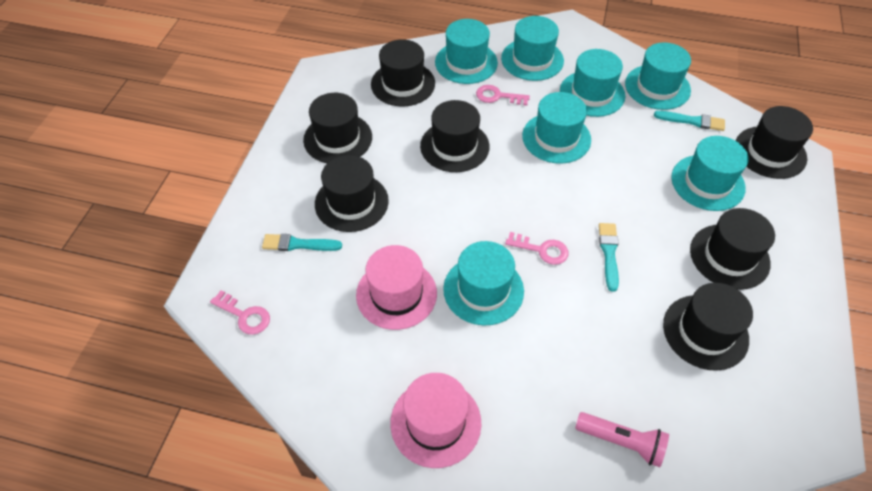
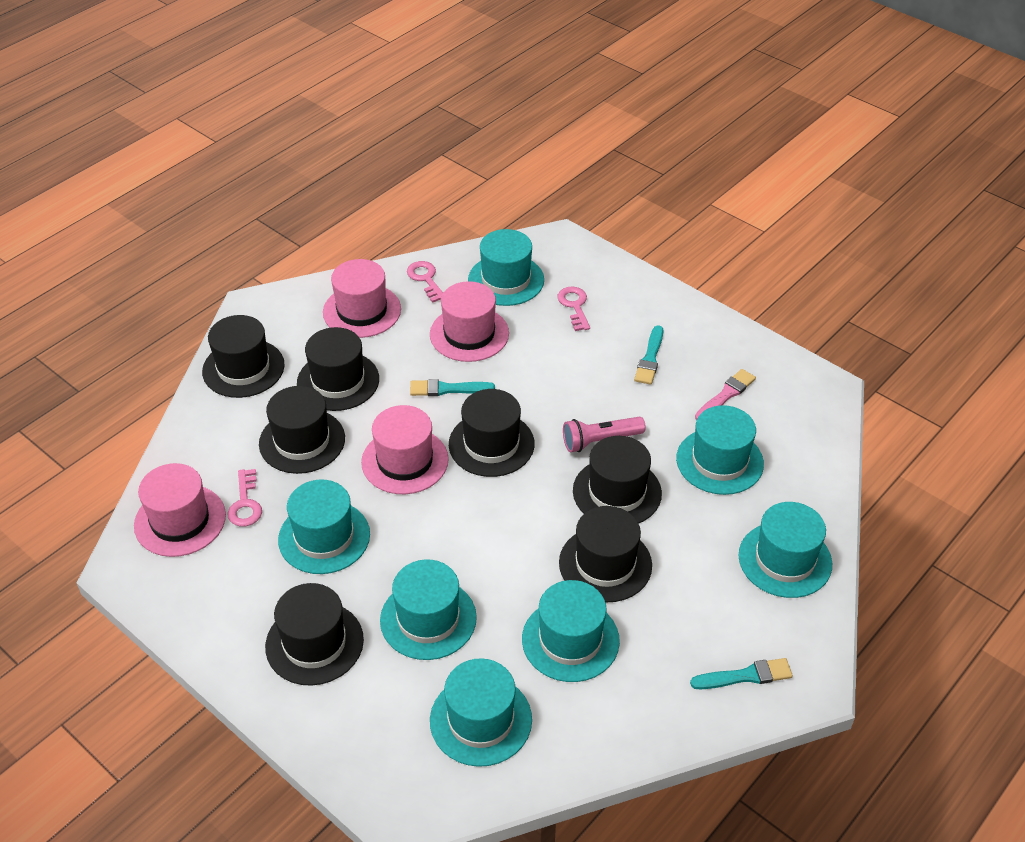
pink brush: 0 -> 1
pink hat: 2 -> 4

